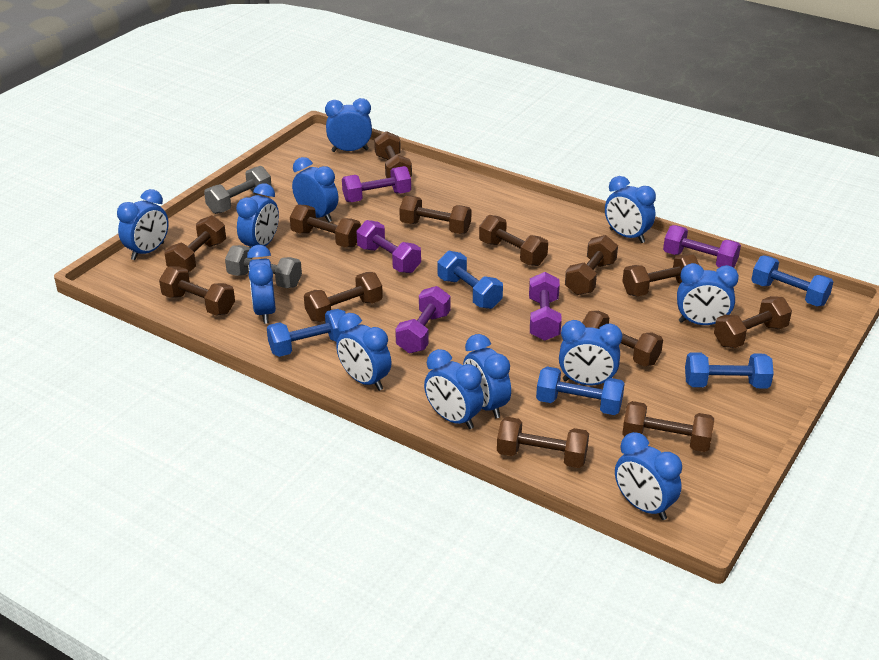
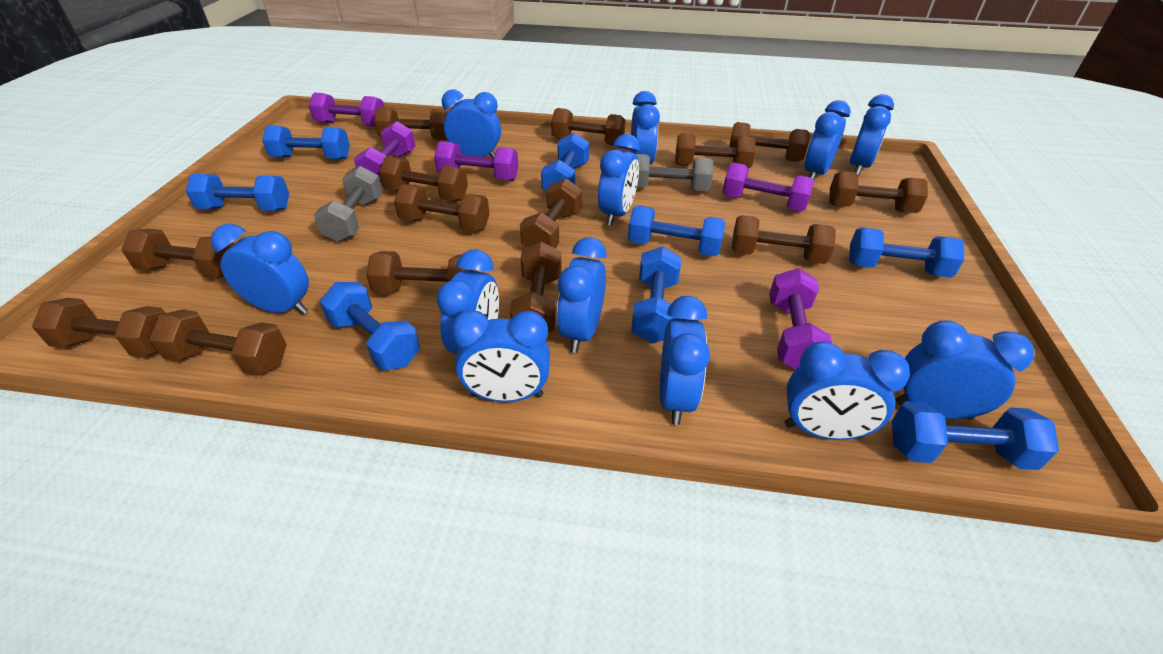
blue dumbbell: 5 -> 8
brown dumbbell: 13 -> 14

